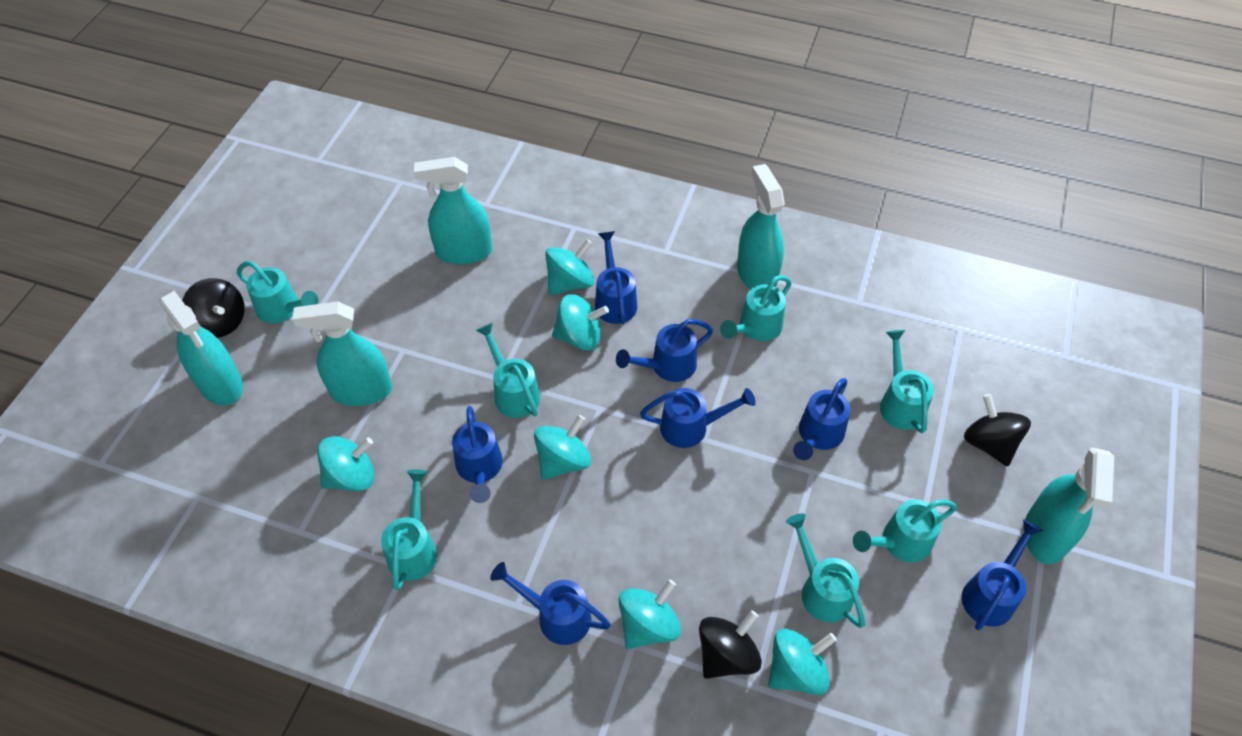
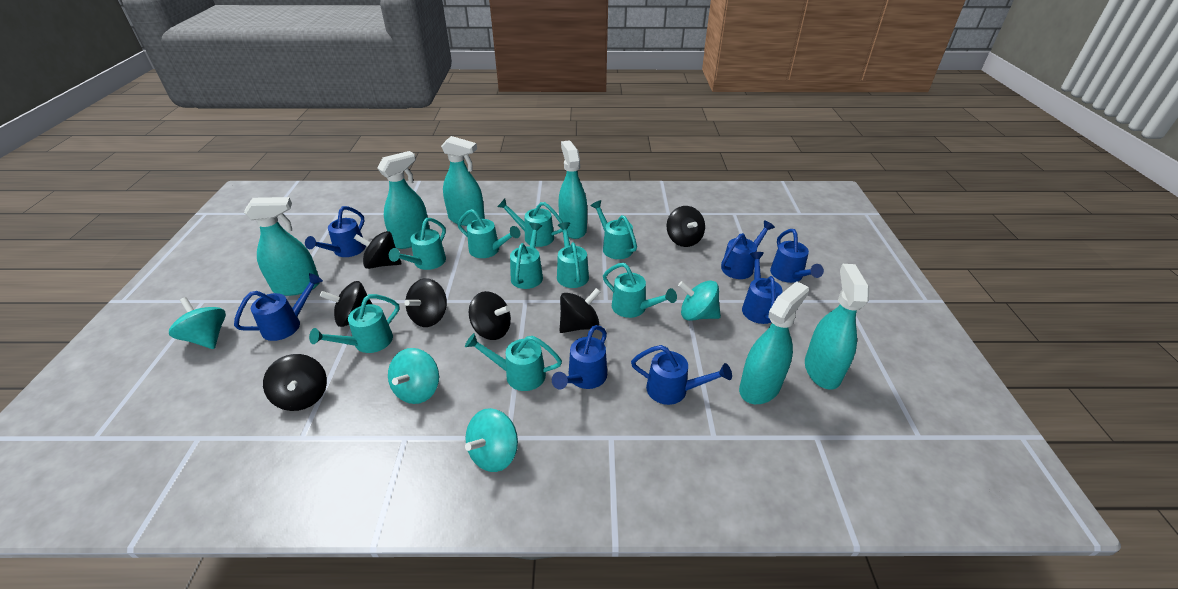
black spinning top: 3 -> 7
turquoise spinning top: 6 -> 4
turquoise spray bottle: 5 -> 6
turquoise watering can: 7 -> 9

